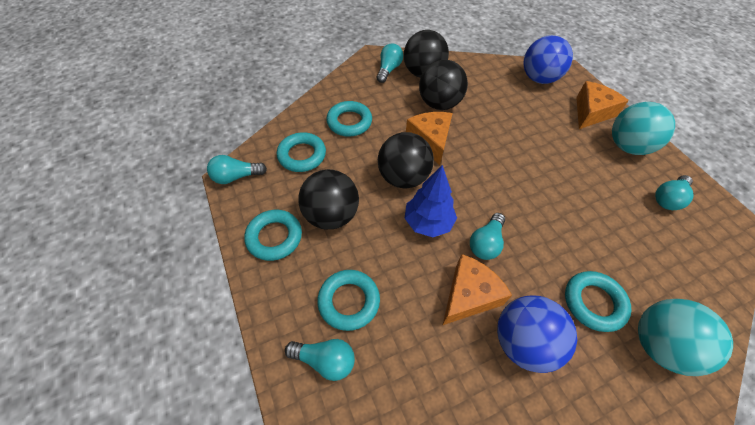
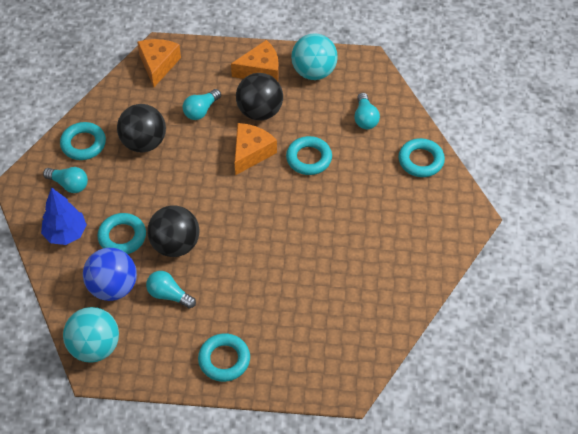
black ball: 4 -> 3
blue ball: 2 -> 1
turquoise light bulb: 5 -> 4

